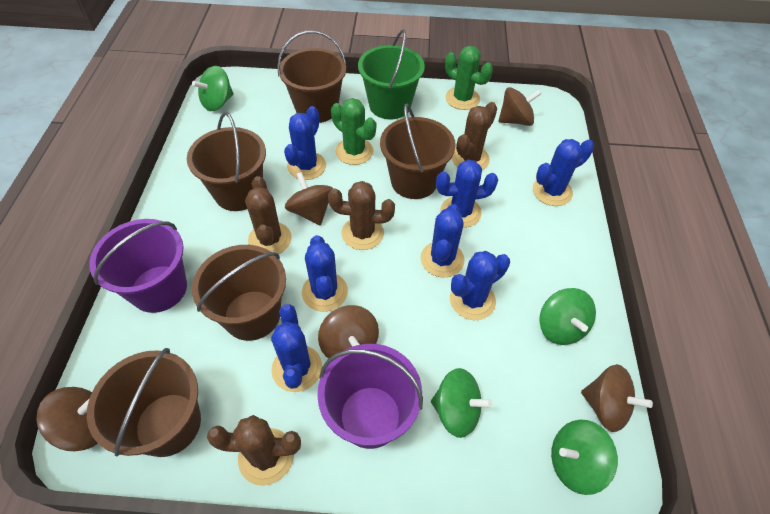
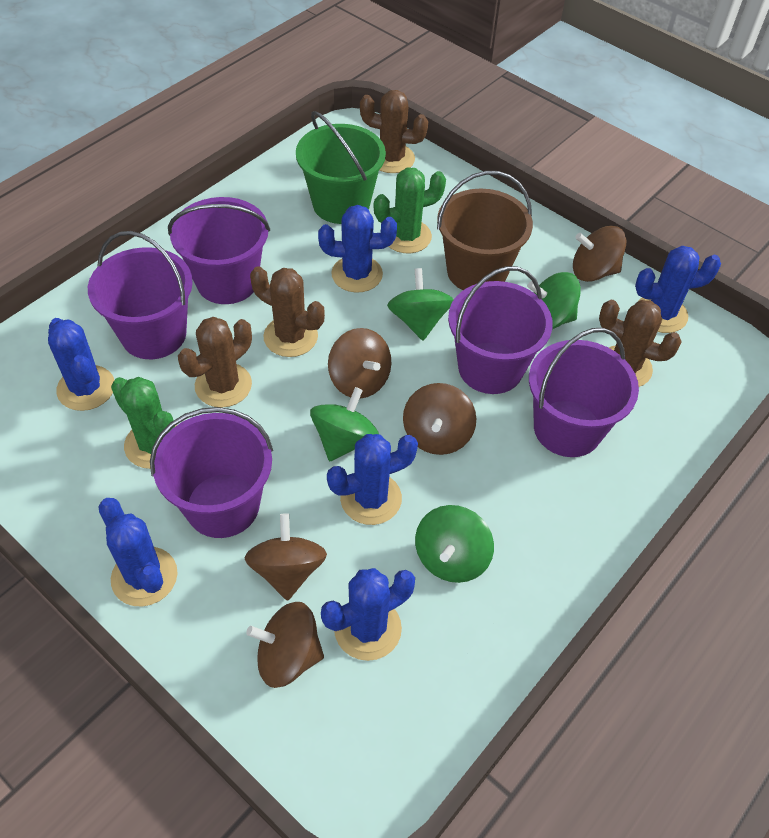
blue cactus: 7 -> 6
brown bucket: 5 -> 1
purple bucket: 2 -> 5

